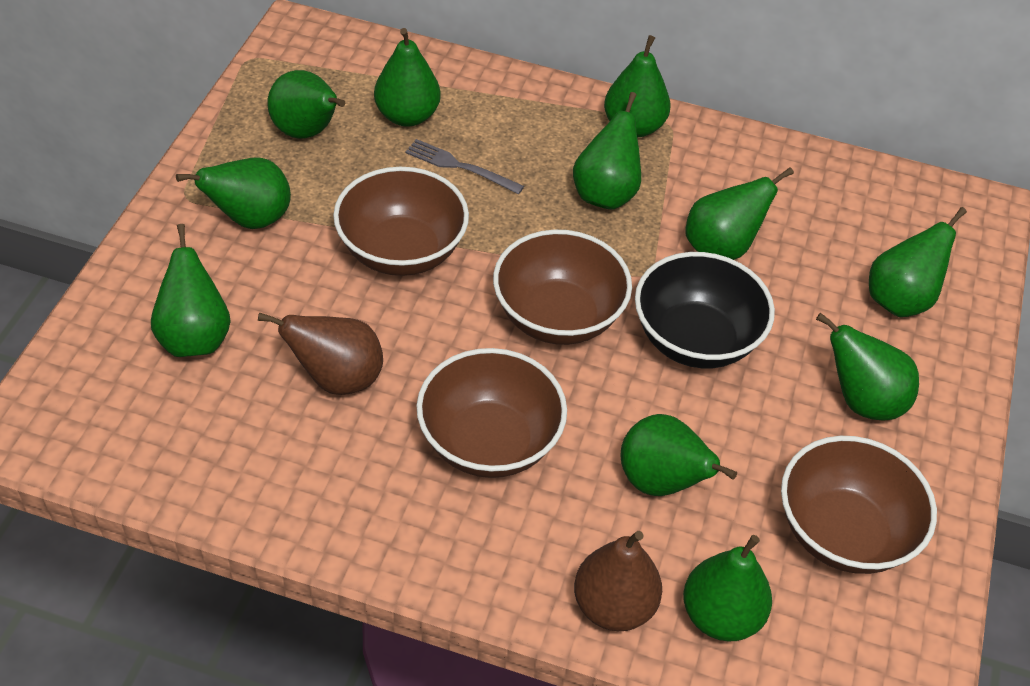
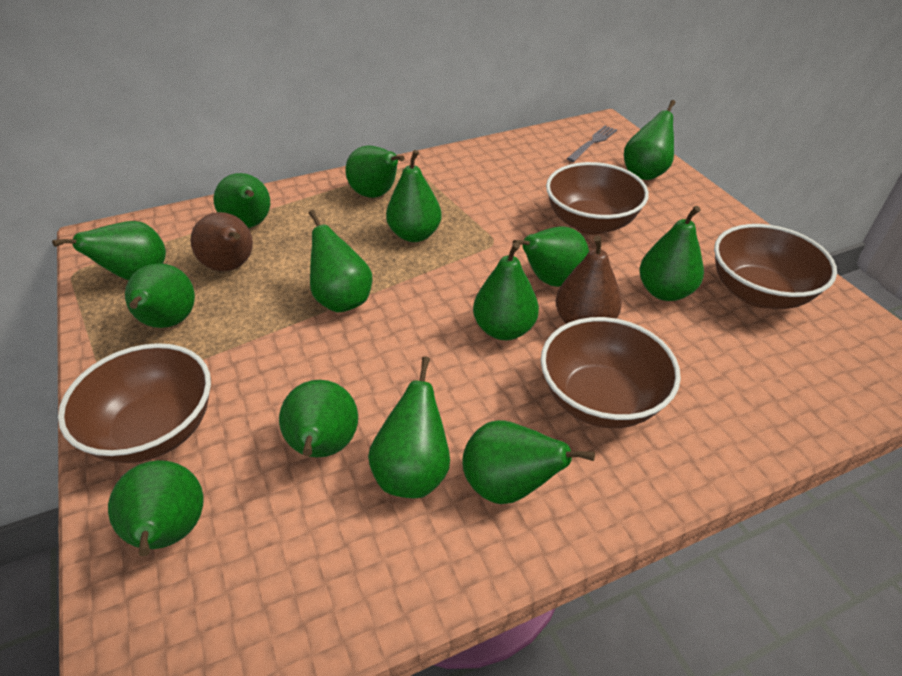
black bowl: 1 -> 0
green pear: 11 -> 14

